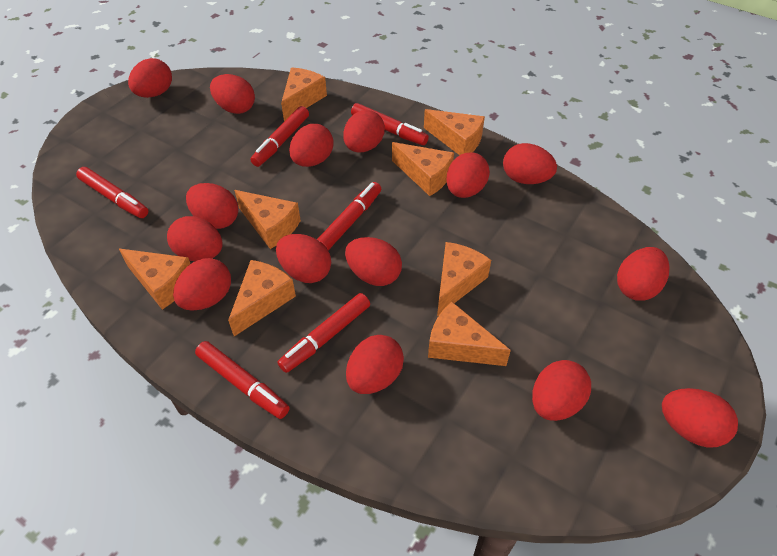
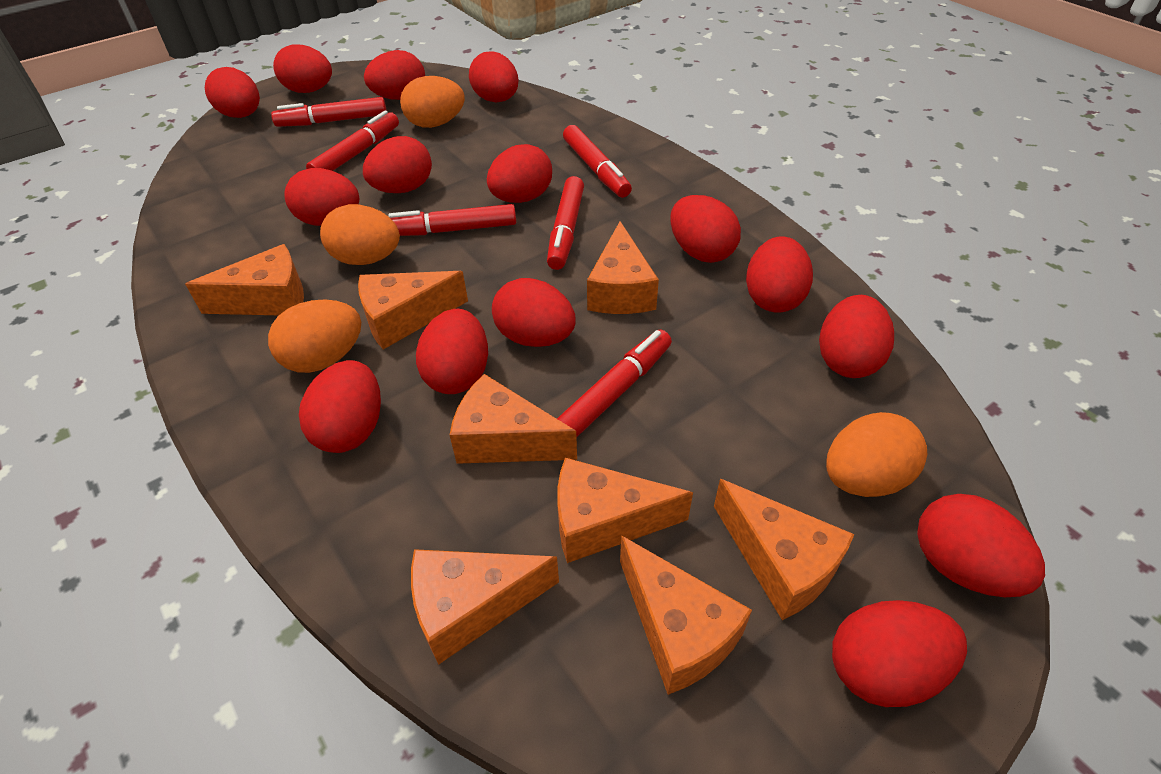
orange egg: 0 -> 4

